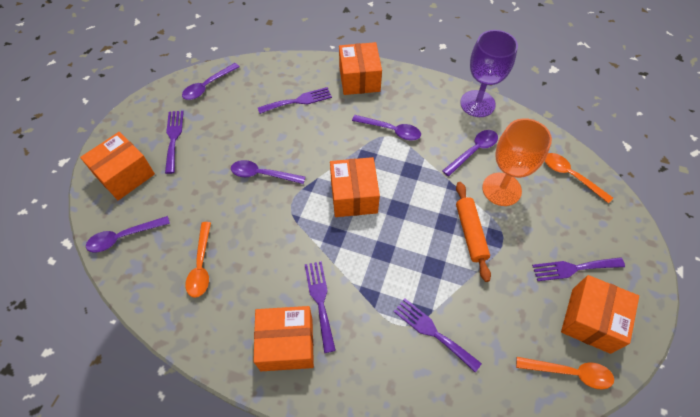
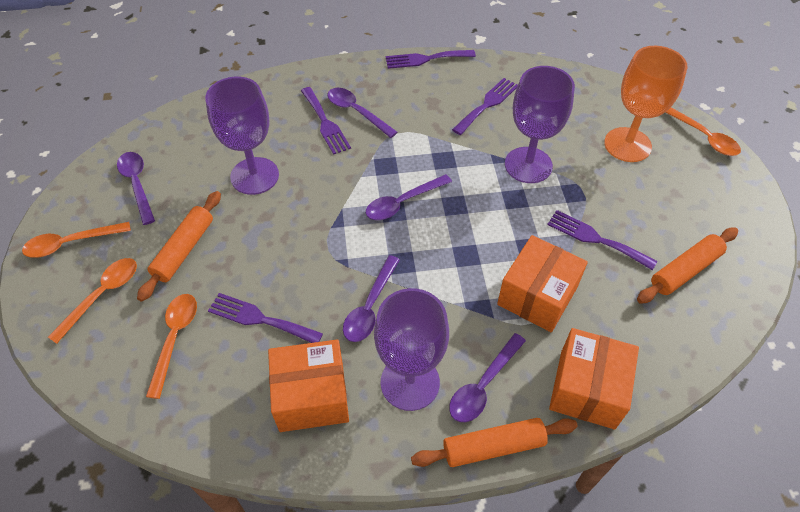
orange box: 5 -> 3
orange rolling pin: 1 -> 3
orange spoon: 3 -> 4
purple goblet: 1 -> 3

